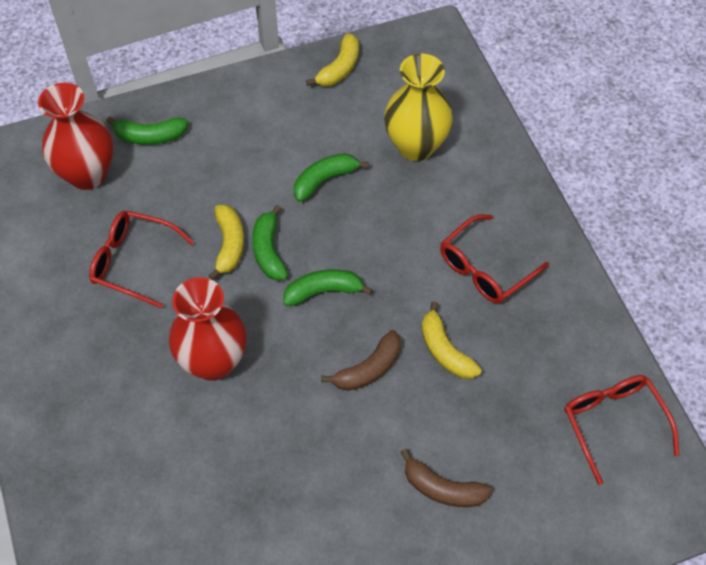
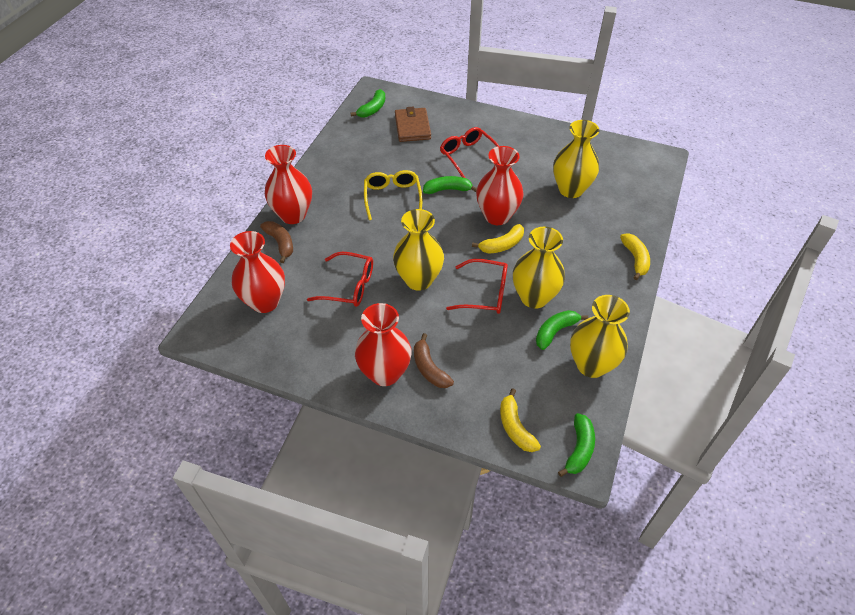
brown wallet: 0 -> 1
red vase: 2 -> 4
yellow glasses: 0 -> 1
yellow vase: 1 -> 4

